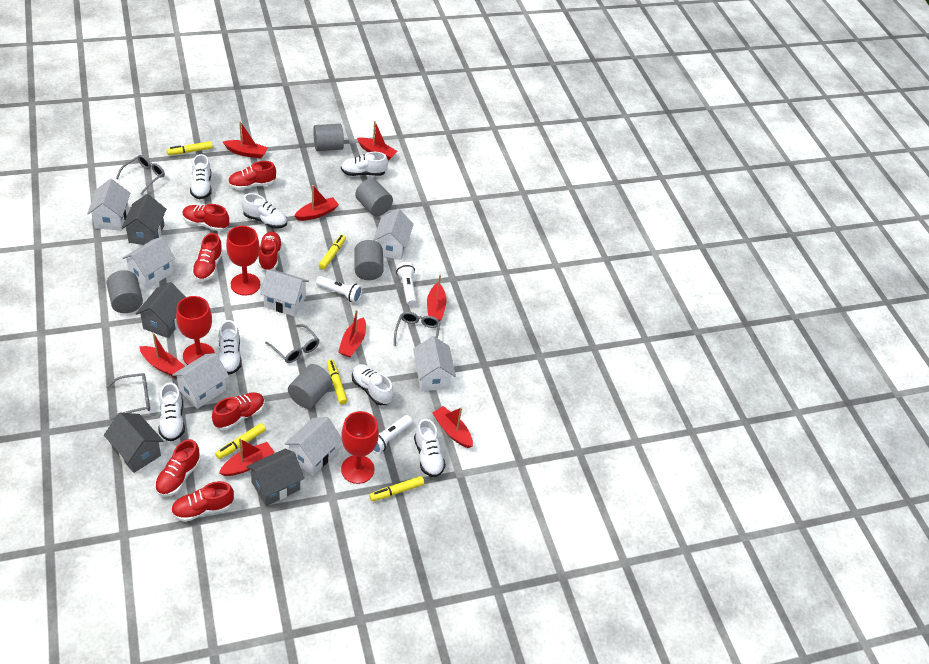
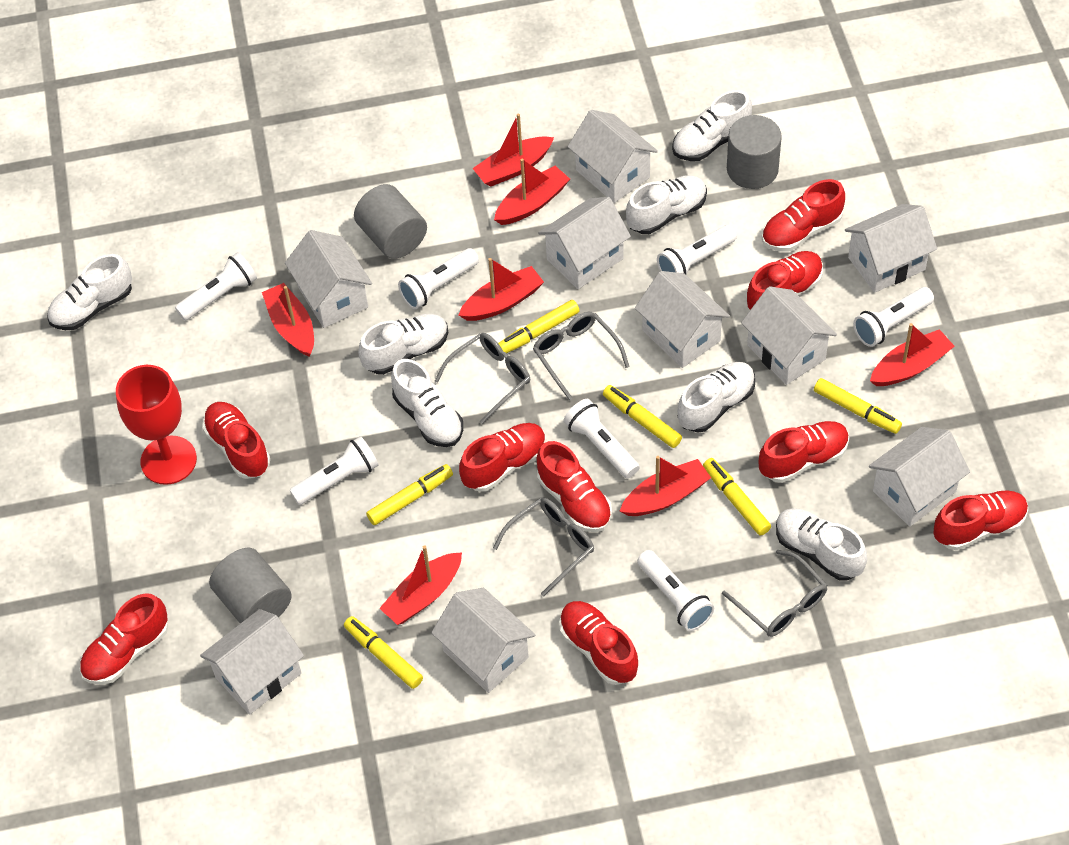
grey cylinder: 5 -> 3
grey house: 4 -> 0
red boat: 8 -> 7
red goblet: 3 -> 1
red shoe: 7 -> 9
white flashlight: 3 -> 7
white house: 7 -> 9
yellow marker: 5 -> 6

